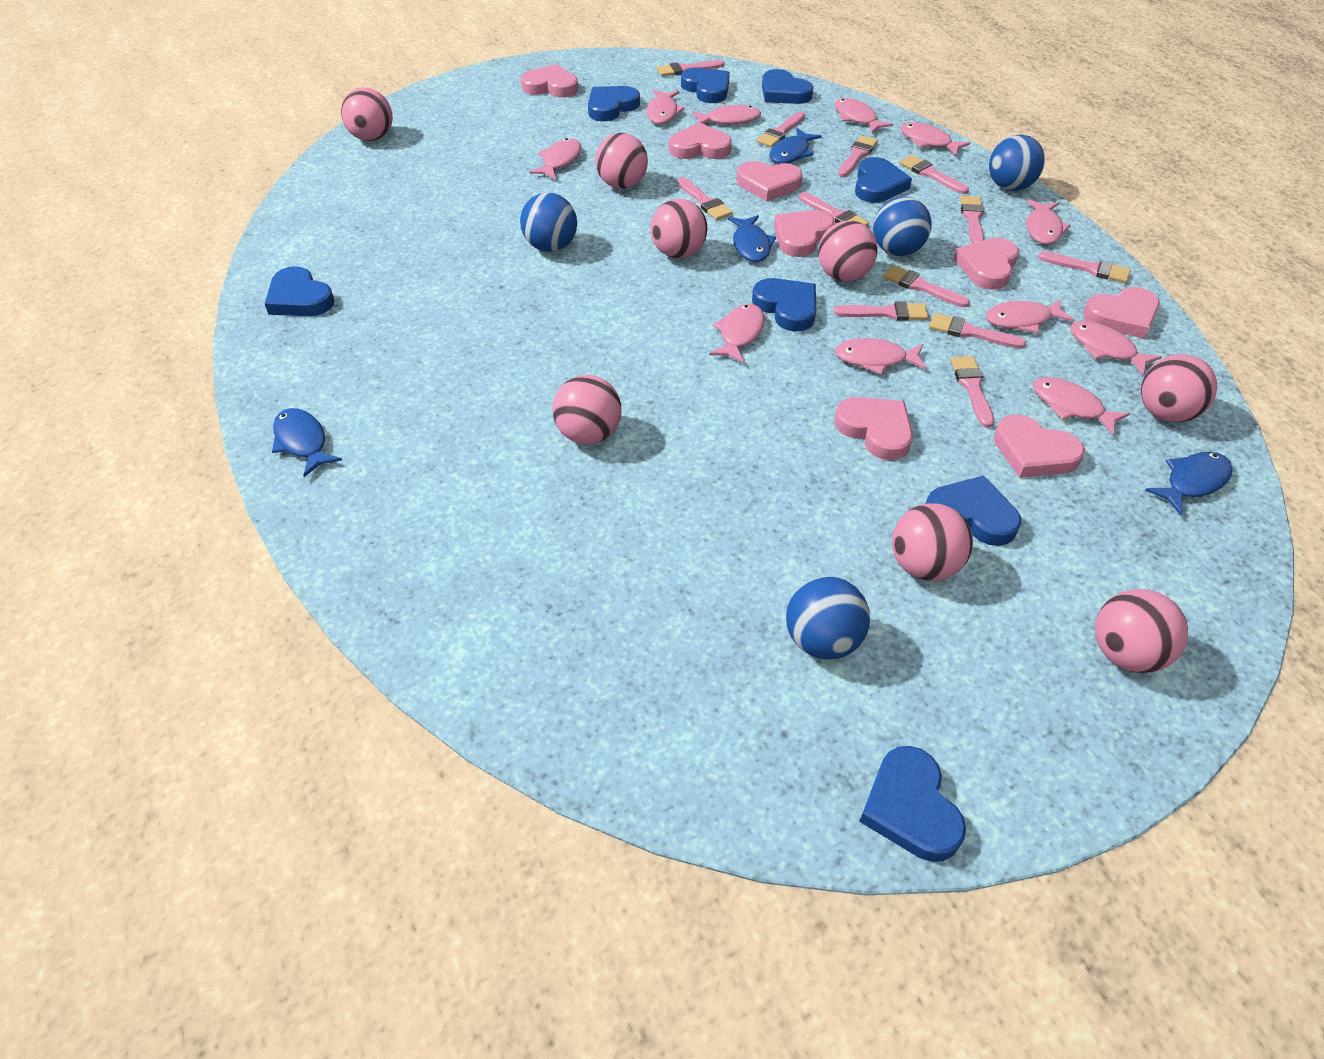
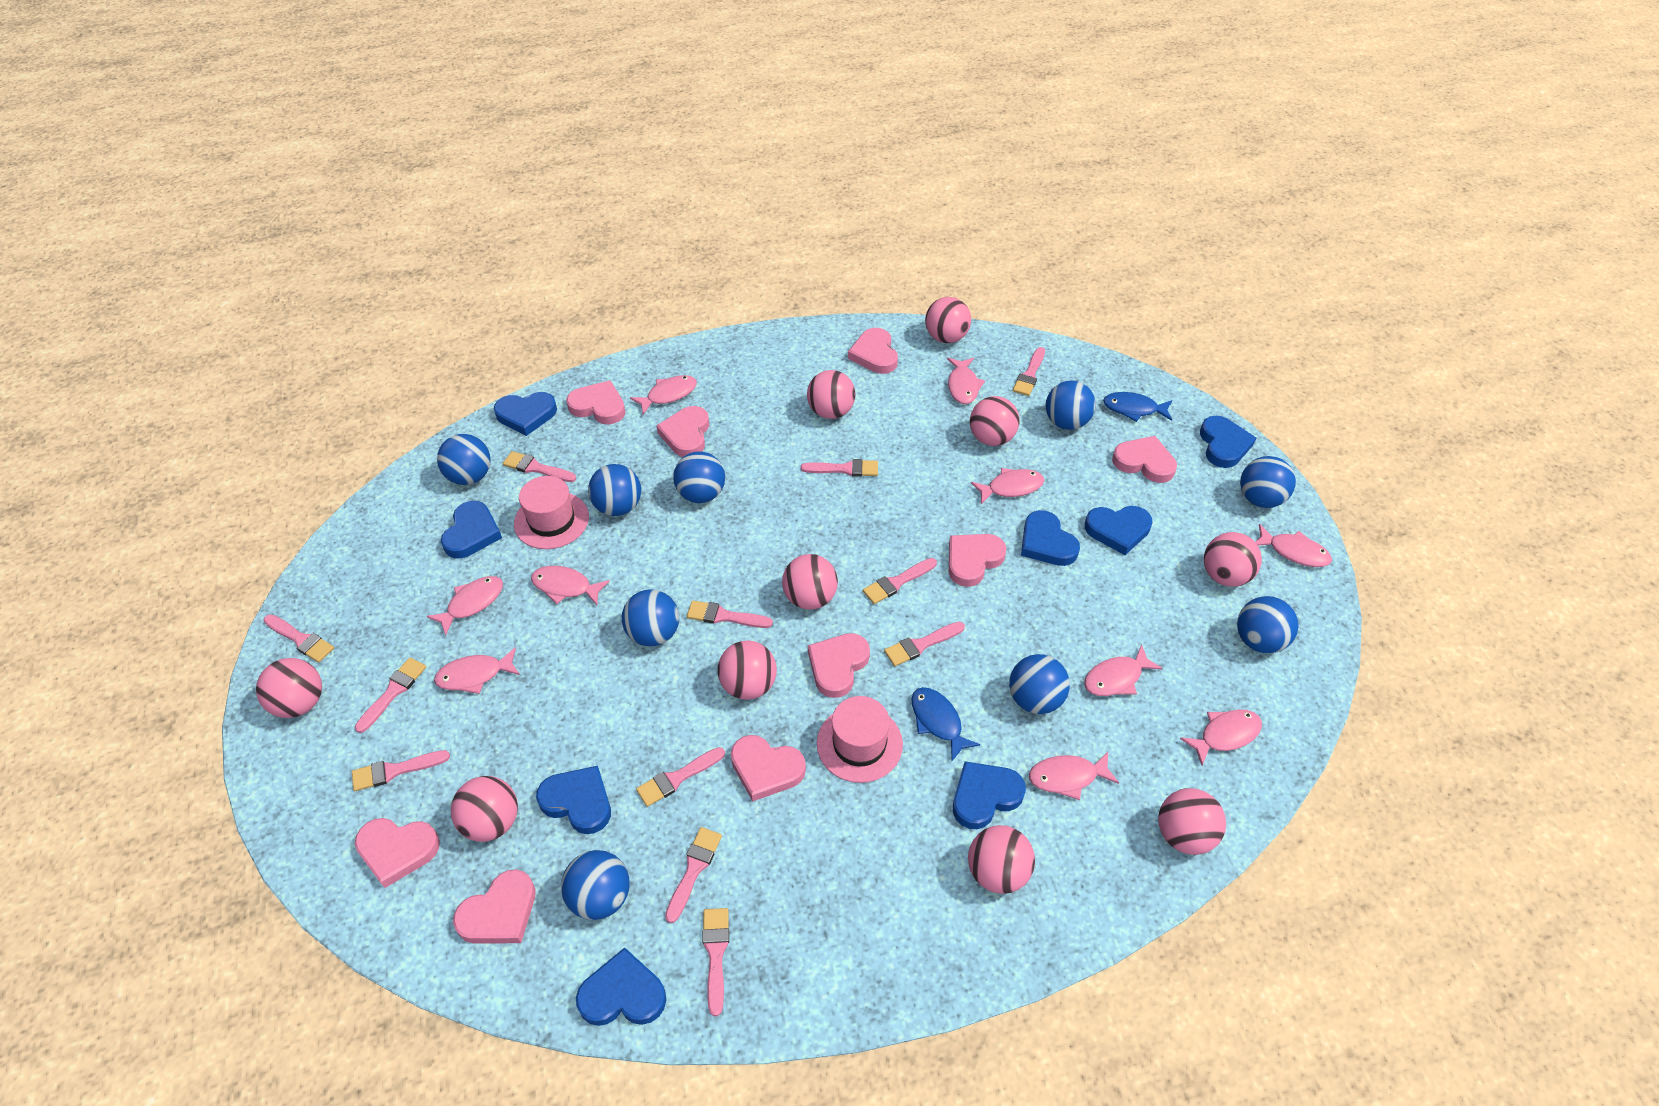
blue ball: 4 -> 9
blue fish: 4 -> 2
pink ball: 8 -> 10
pink fish: 11 -> 10
pink hat: 0 -> 2
pink heart: 8 -> 9

